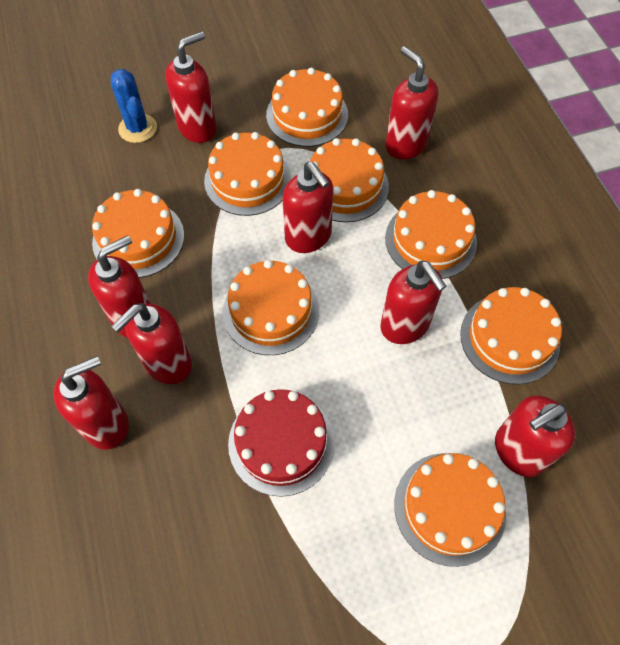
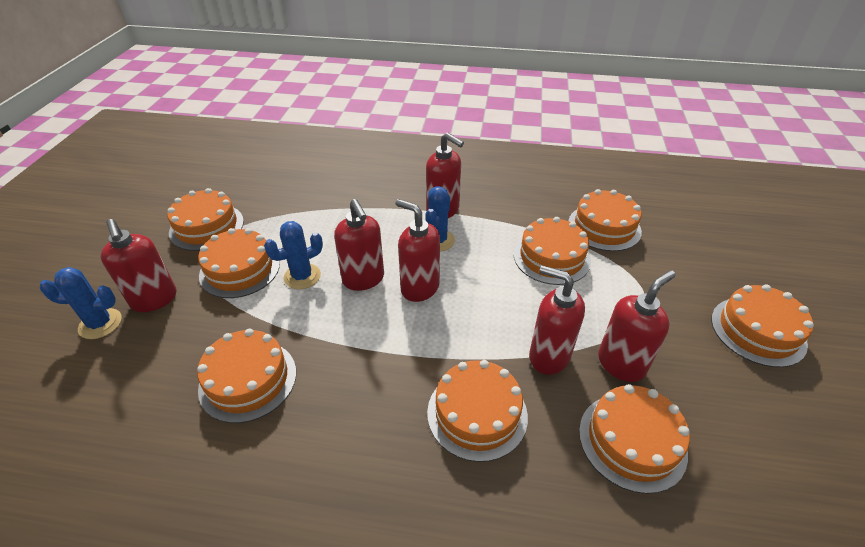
blue cactus: 1 -> 3
red cake: 1 -> 0
red soap dispenser: 8 -> 6

